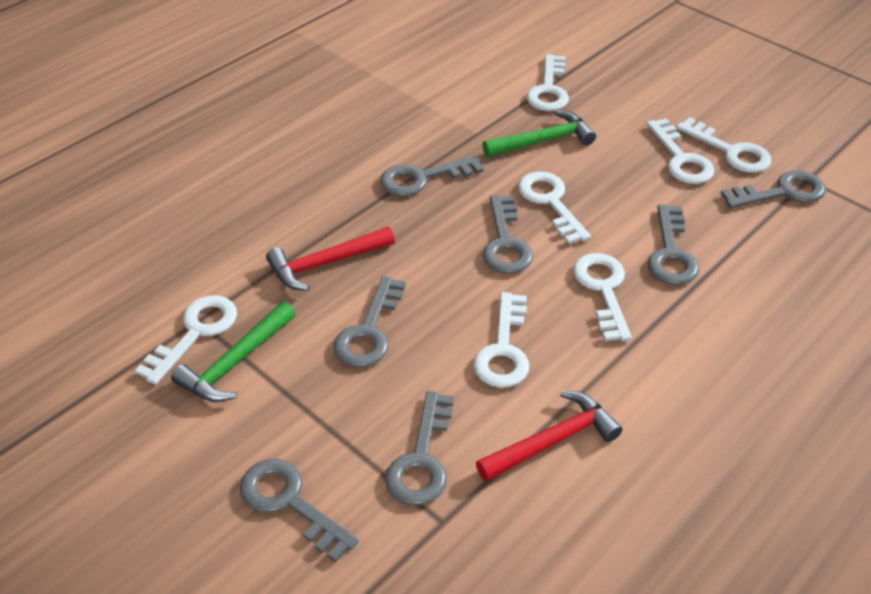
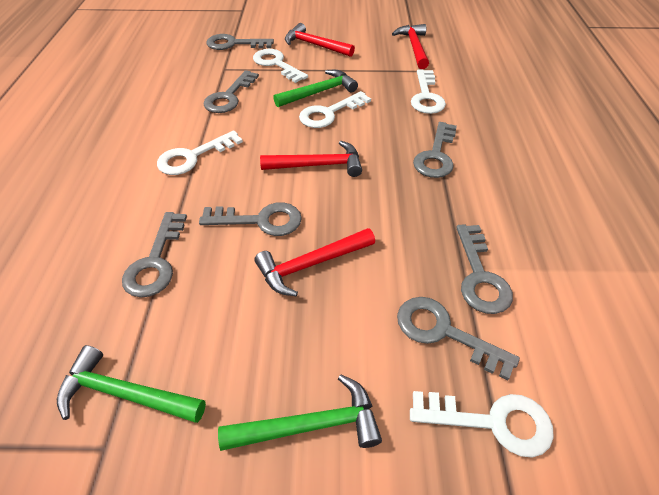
green hammer: 2 -> 3
red hammer: 2 -> 4
white key: 7 -> 5

